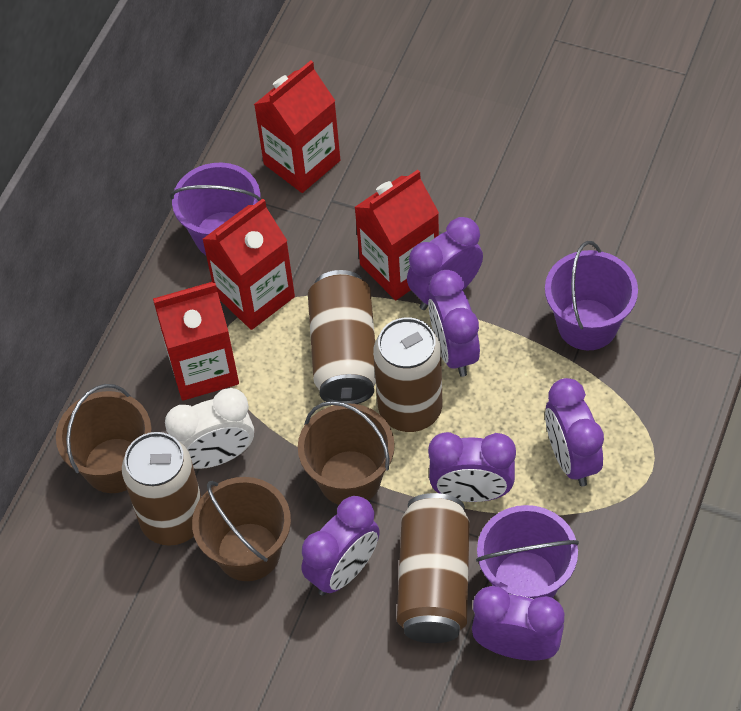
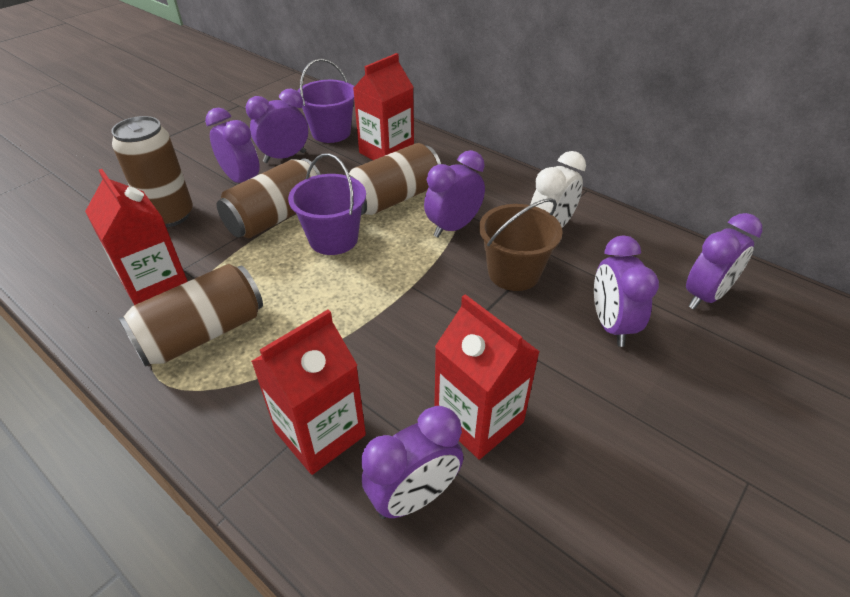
brown bucket: 3 -> 1
purple bucket: 3 -> 2

